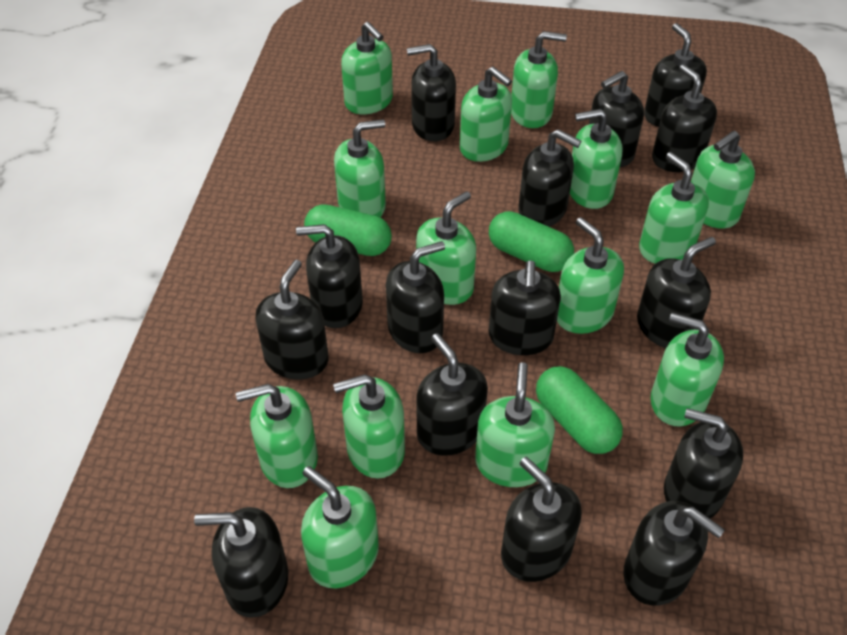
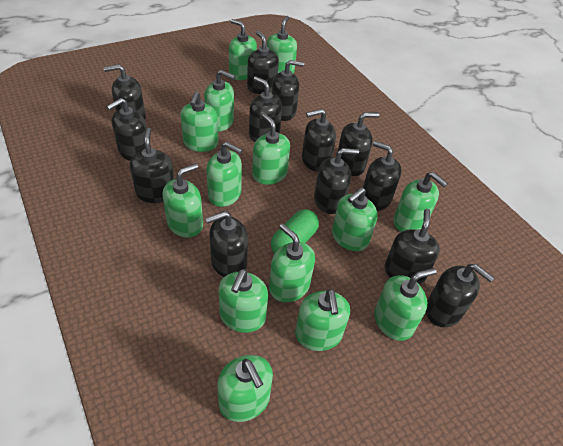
black soap dispenser: 15 -> 13
green capsule: 3 -> 1

